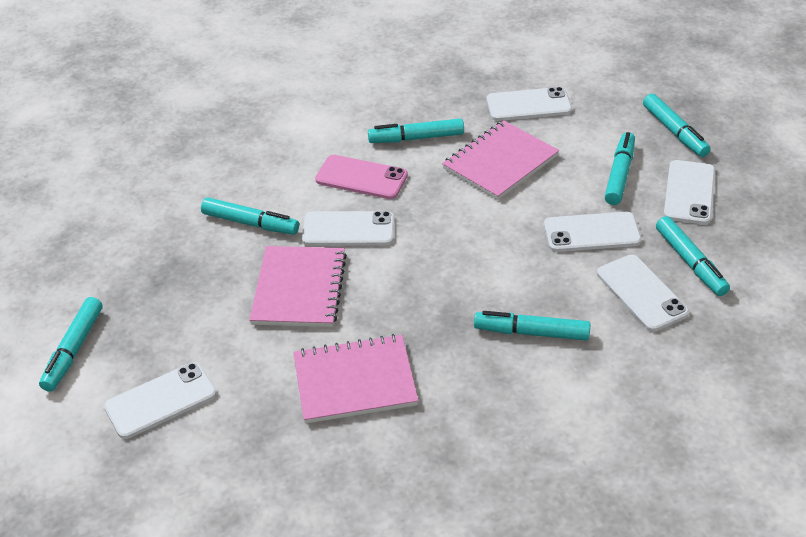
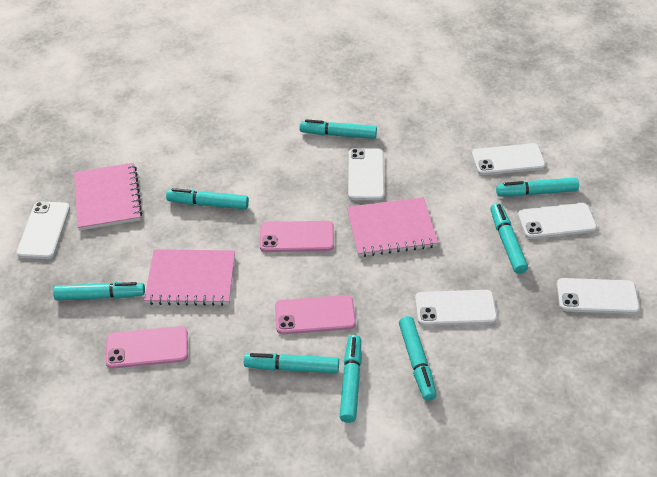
pink phone: 1 -> 3
turquoise marker: 7 -> 8

